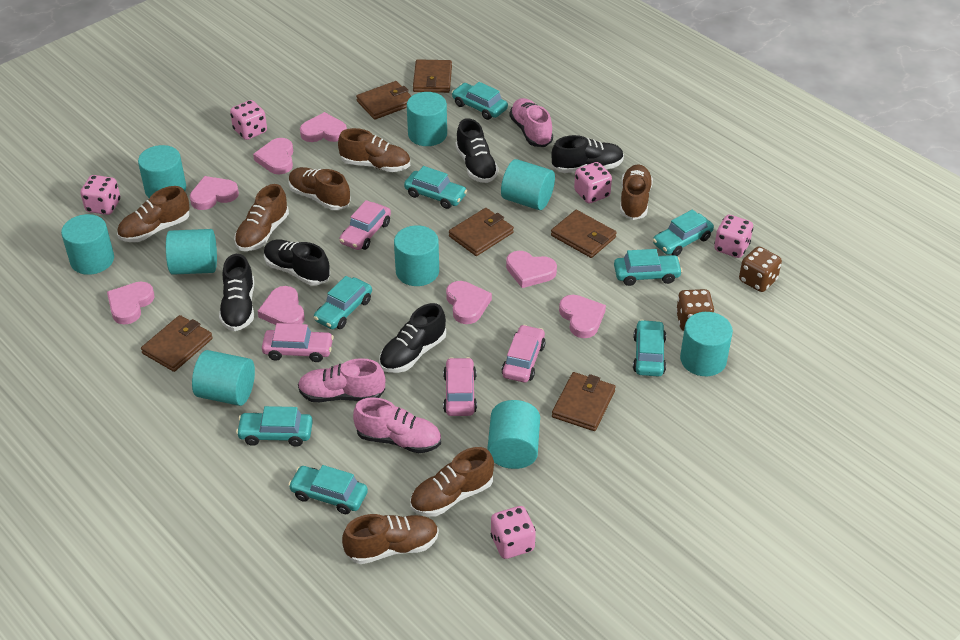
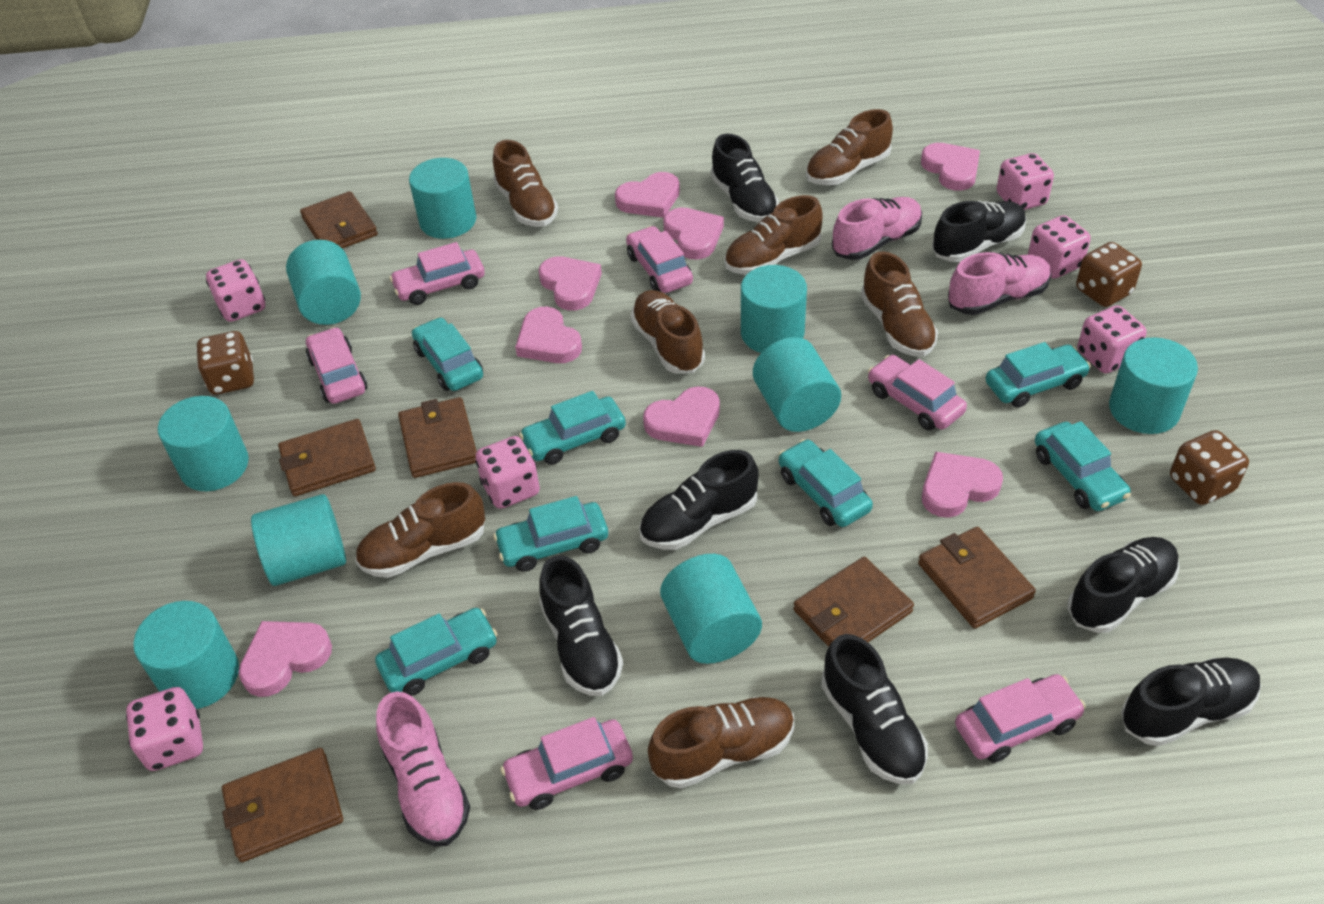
black shoe: 5 -> 7
brown dice: 2 -> 3
pink car: 4 -> 6
pink dice: 5 -> 6
turquoise car: 8 -> 7

